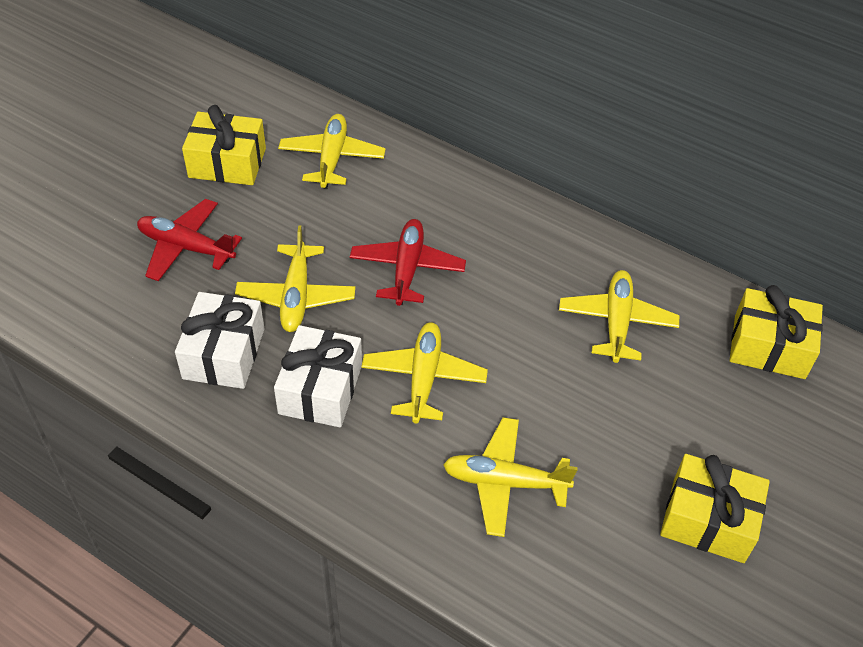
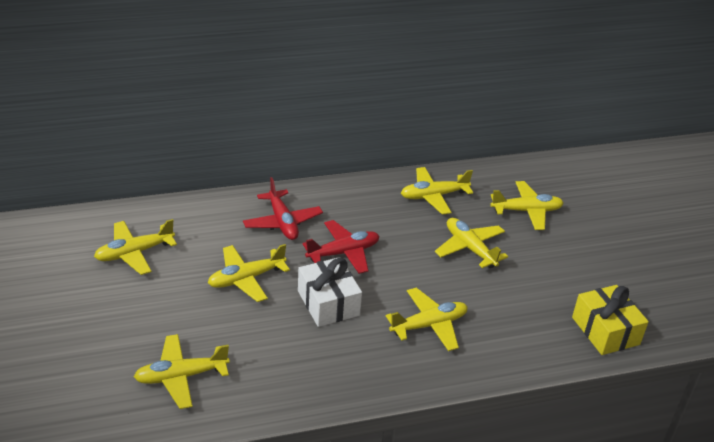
white gift: 2 -> 1
yellow gift: 3 -> 1
yellow plane: 5 -> 7

